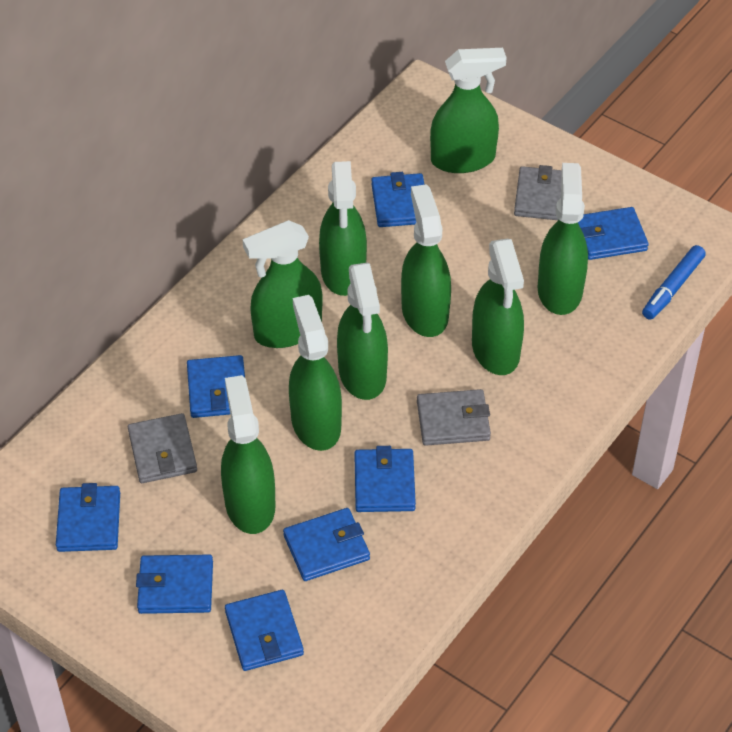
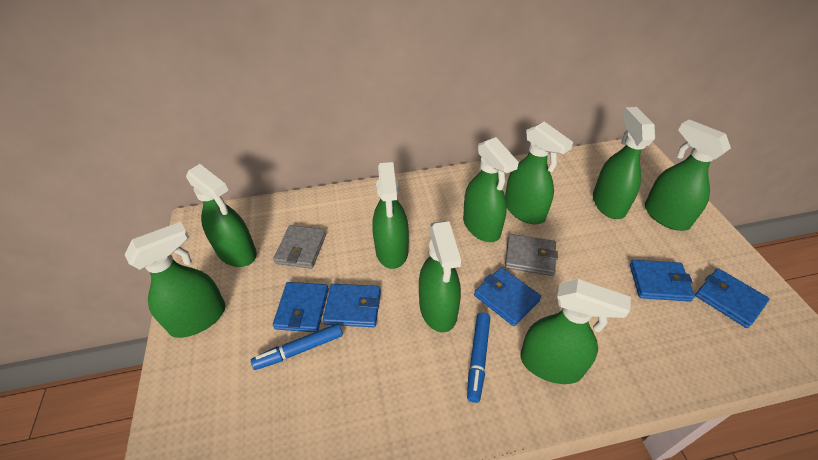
blue marker: 1 -> 2
blue wallet: 8 -> 5
grey wallet: 3 -> 2

